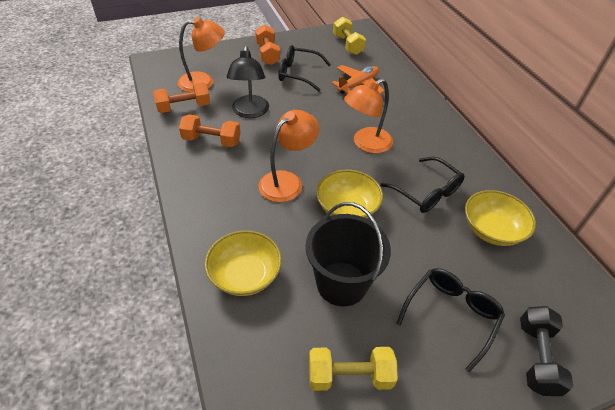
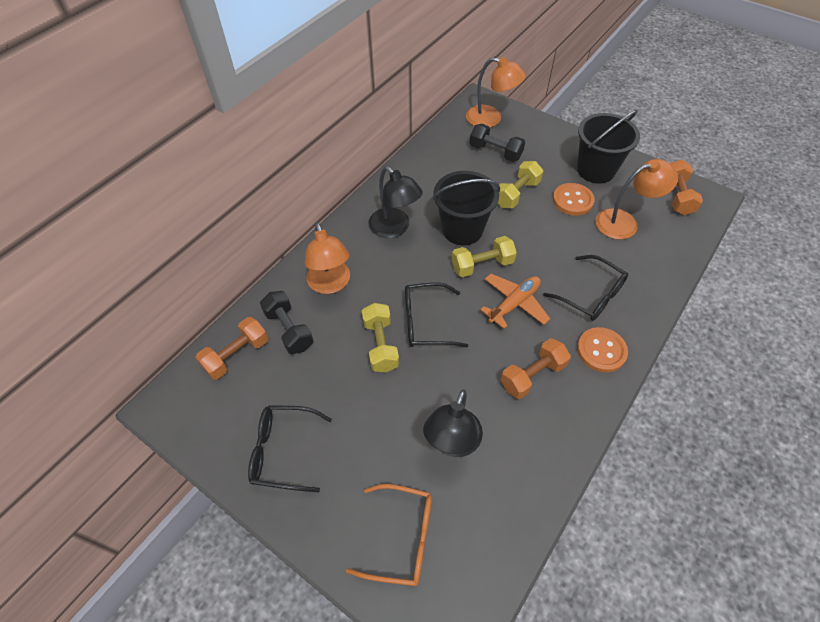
black bucket: 1 -> 2
black dumbbell: 1 -> 2
black lamp: 1 -> 2
orange button: 0 -> 2
orange glasses: 0 -> 1
yellow bowl: 3 -> 0
yellow dumbbell: 2 -> 3

